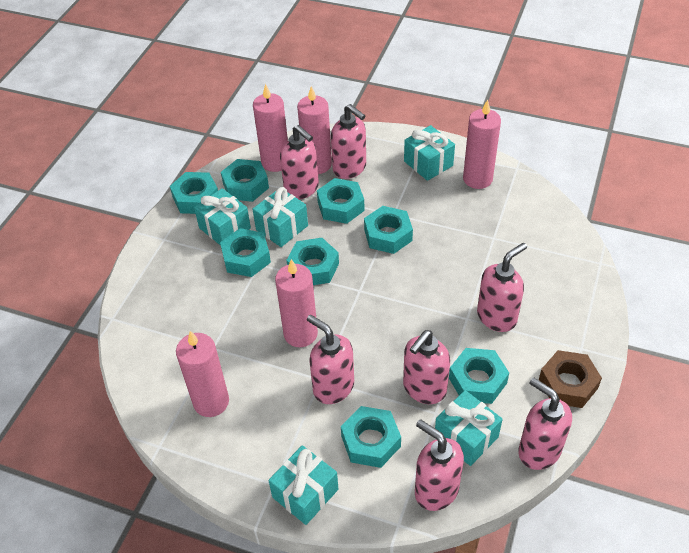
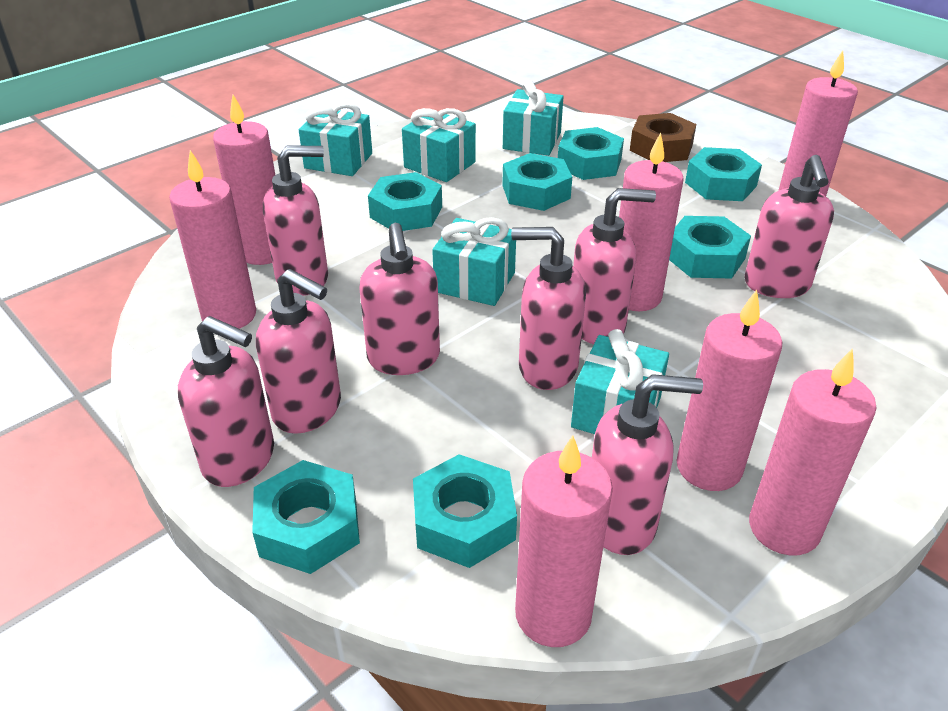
pink candle: 5 -> 7
pink soap dispenser: 7 -> 8
turquoise nut: 8 -> 7

